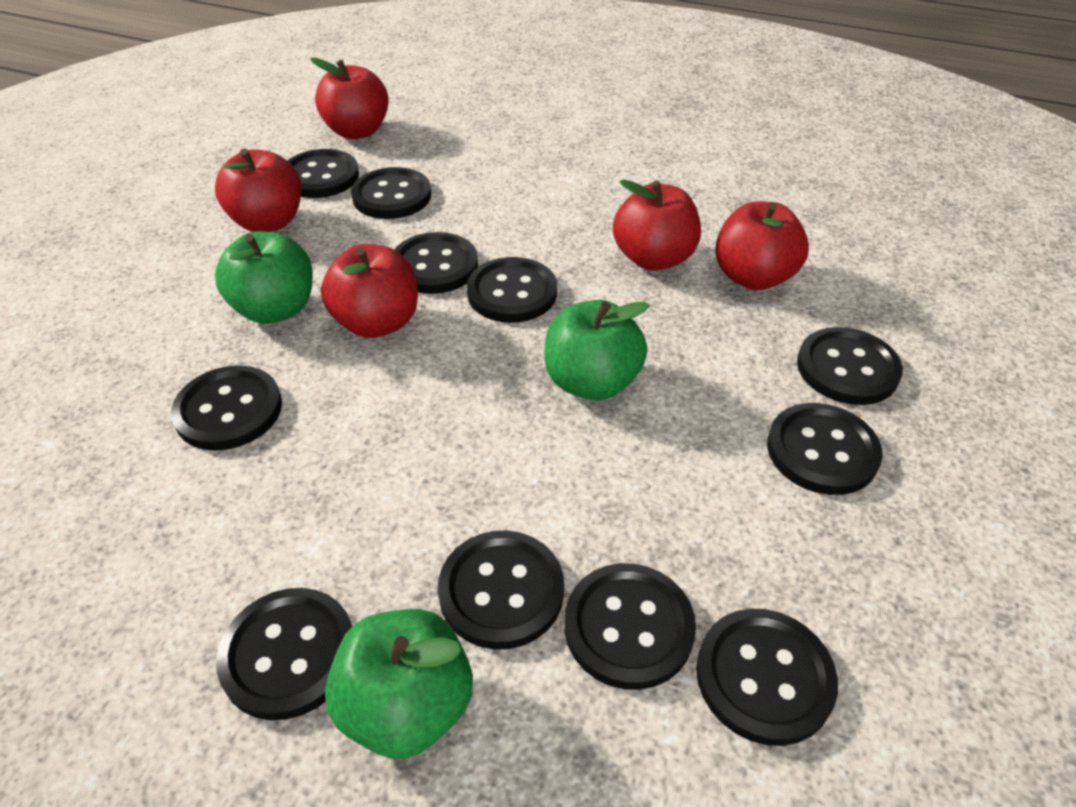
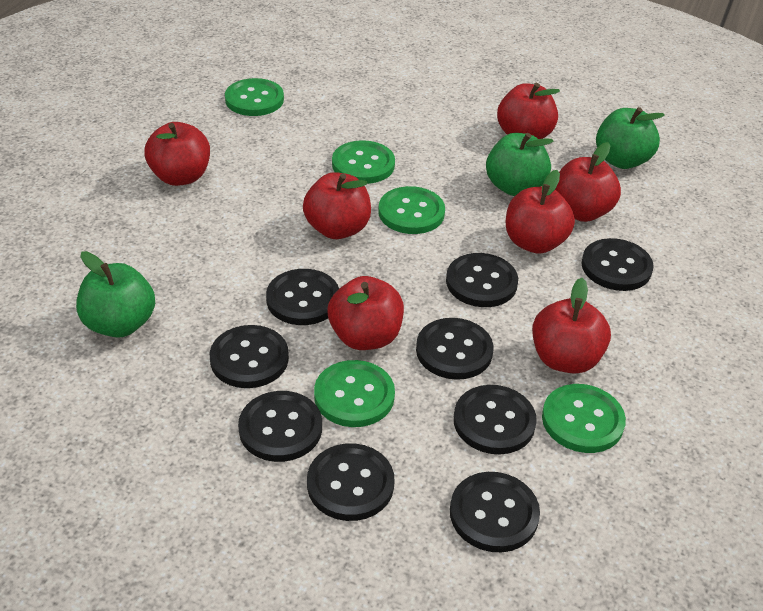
black button: 11 -> 9
green button: 0 -> 5
red apple: 5 -> 7

